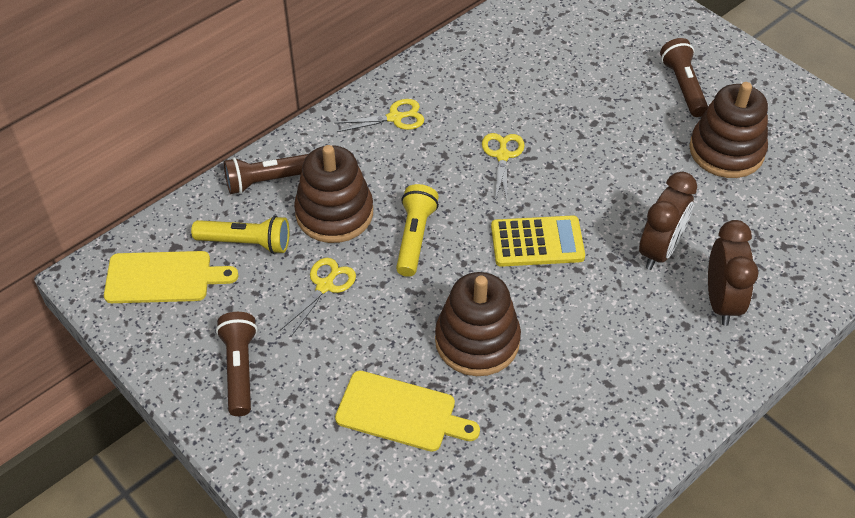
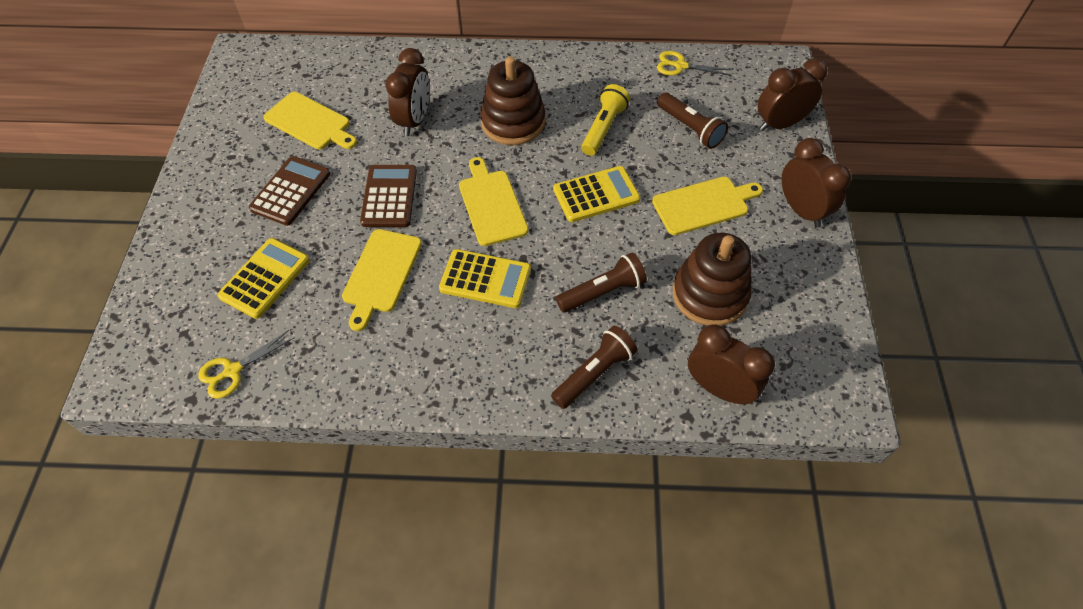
brown calculator: 0 -> 2
brown clock: 2 -> 4
brown stacking toy: 3 -> 2
yellow calculator: 1 -> 3
yellow cutting board: 2 -> 4
yellow flashlight: 2 -> 1
yellow scissors: 3 -> 2

